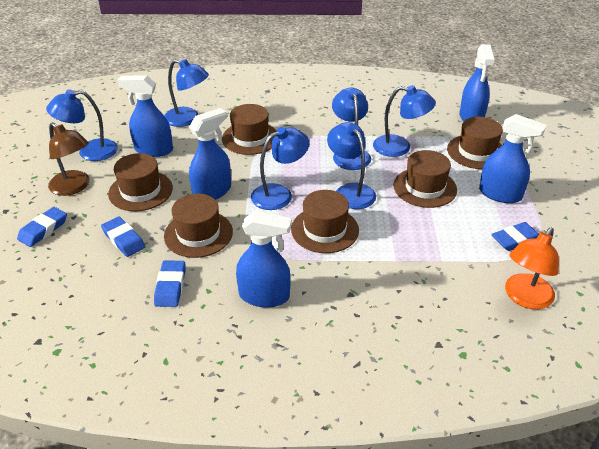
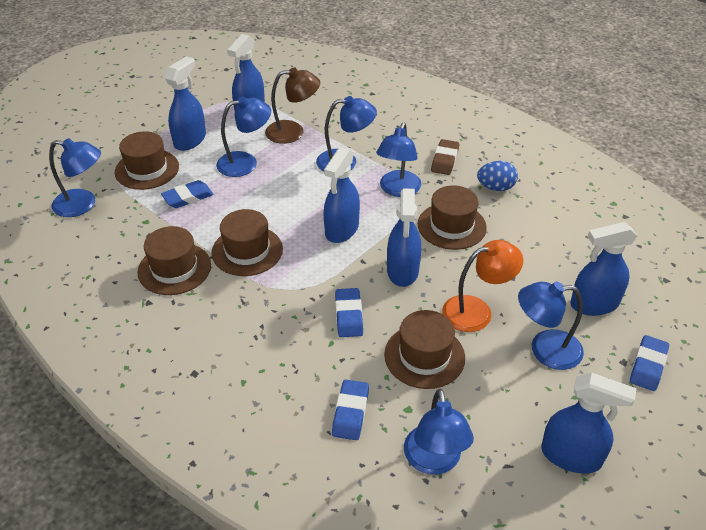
blue egg: 0 -> 1
blue spray bottle: 5 -> 6
brown eraser: 0 -> 1
brown hat: 6 -> 5

